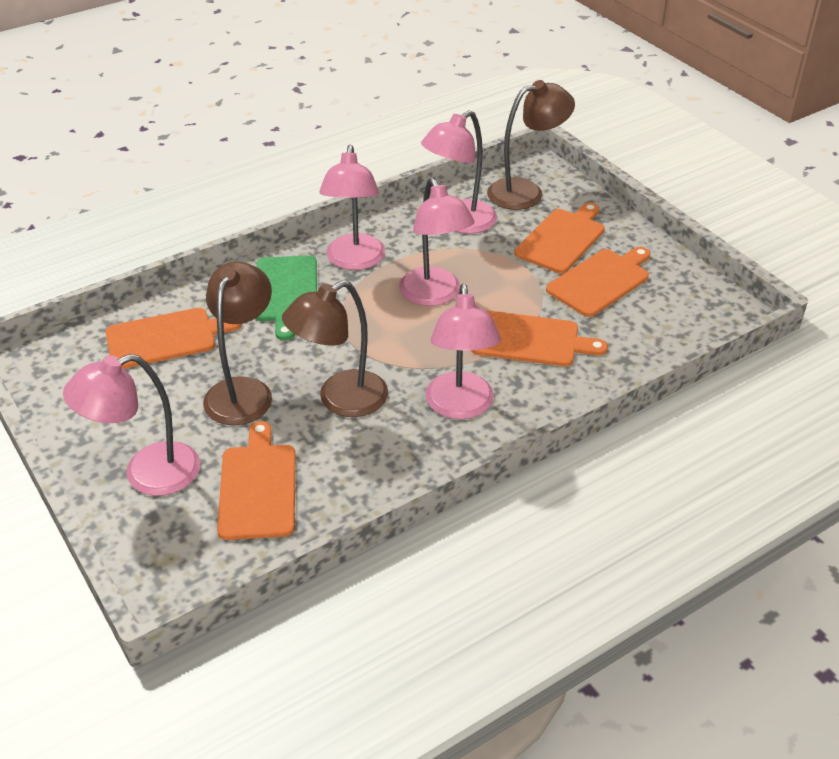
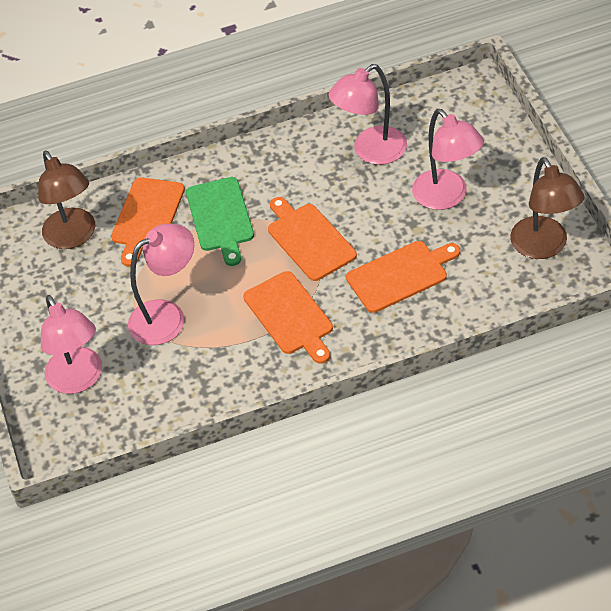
brown lamp: 3 -> 2
orange cutting board: 5 -> 4
pink lamp: 5 -> 4

